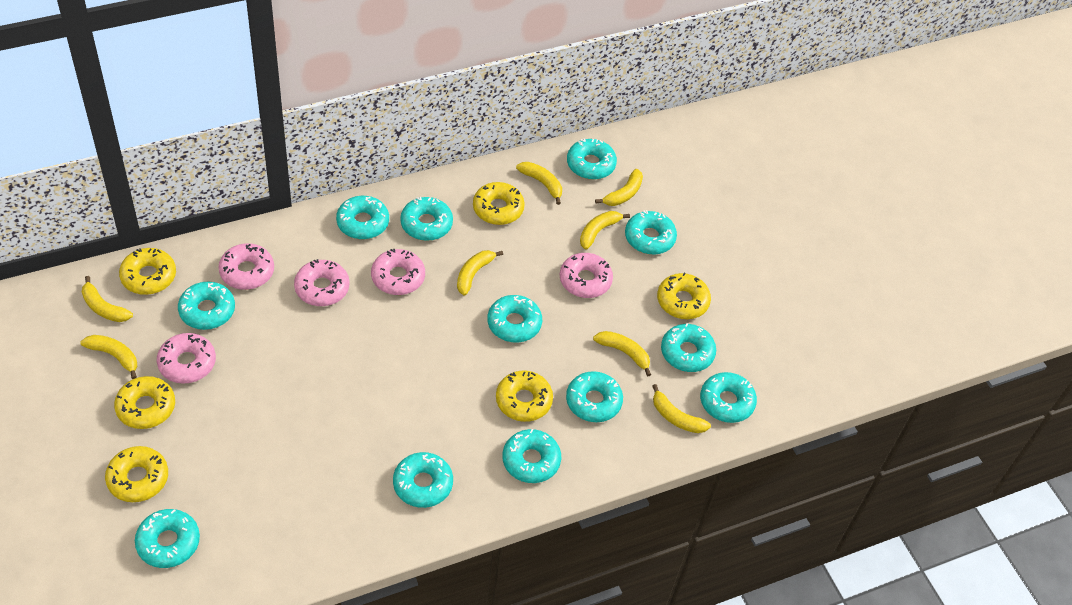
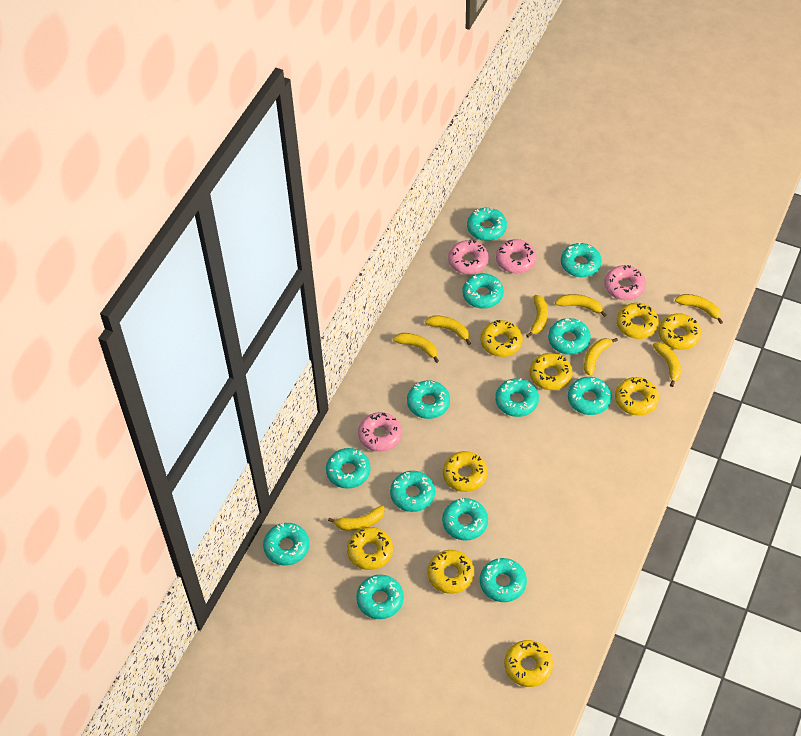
pink donut: 5 -> 4
turquoise donut: 12 -> 13
yellow donut: 6 -> 9

